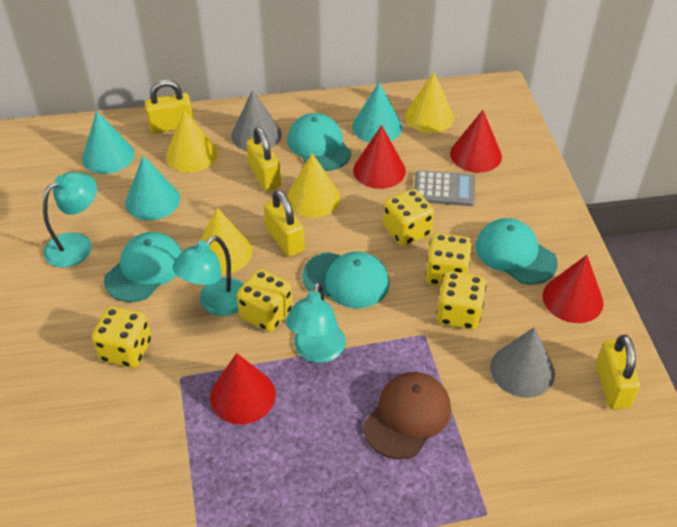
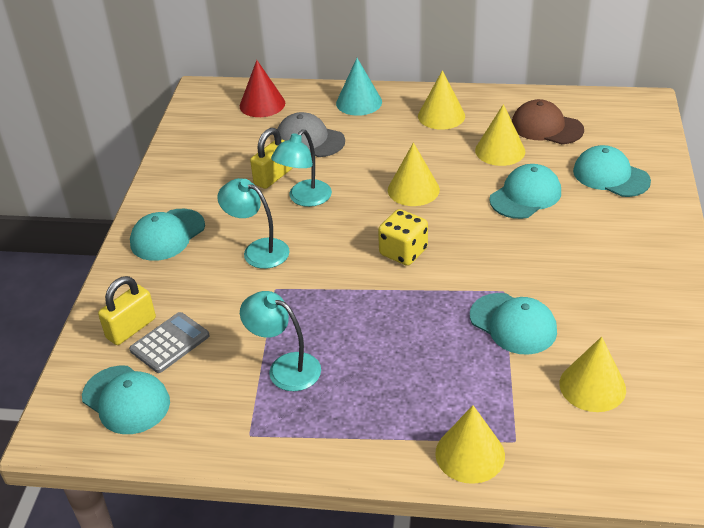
grey cap: 0 -> 1
grey cone: 2 -> 0
red cone: 4 -> 1
turquoise cap: 4 -> 5
turquoise cone: 3 -> 1
yellow cone: 4 -> 5
yellow dice: 5 -> 1
yellow padlock: 4 -> 2

